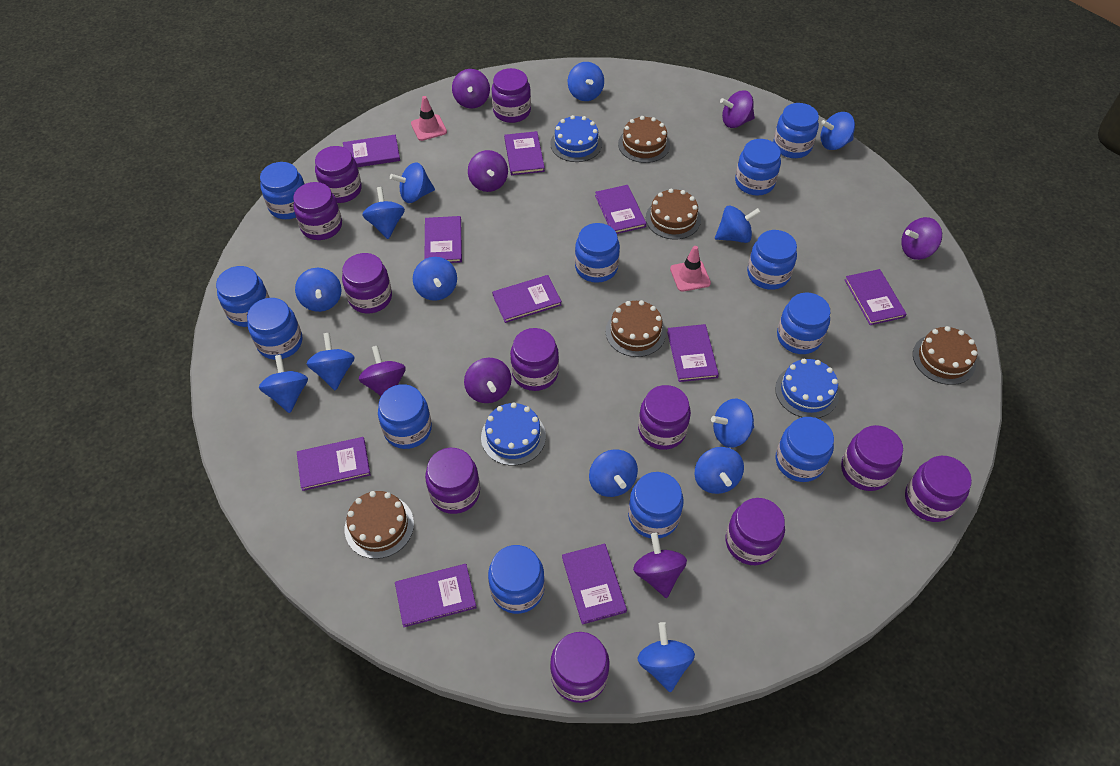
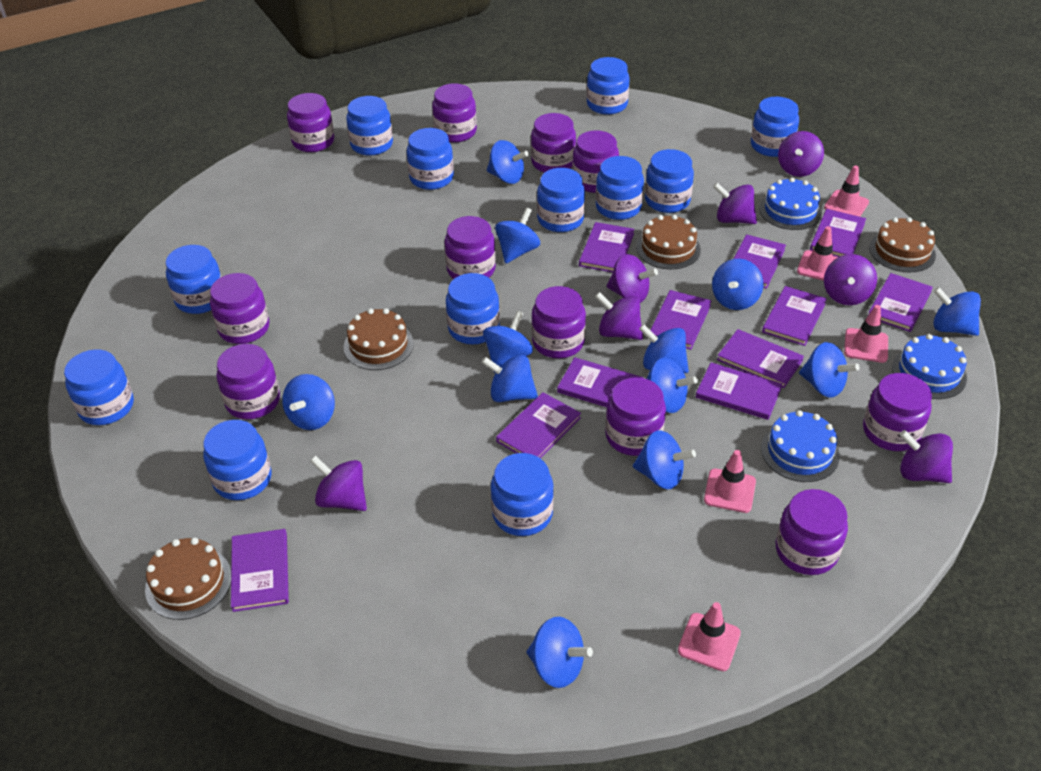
blue spinning top: 13 -> 12
brown cake: 5 -> 4
pink traffic cone: 2 -> 5
purple book: 10 -> 11

